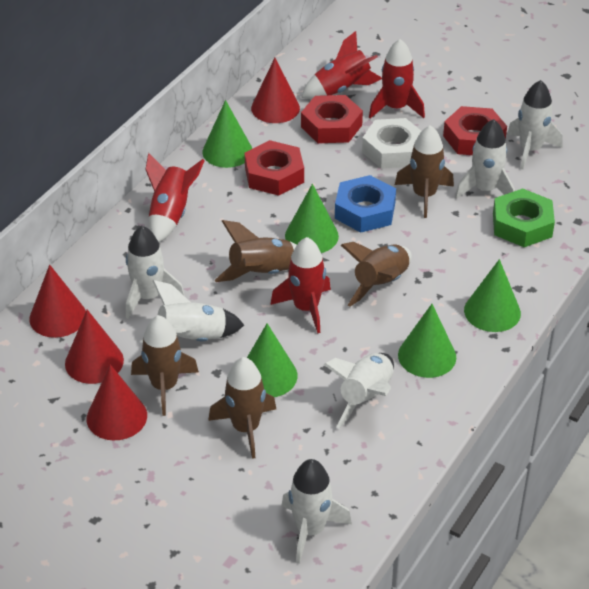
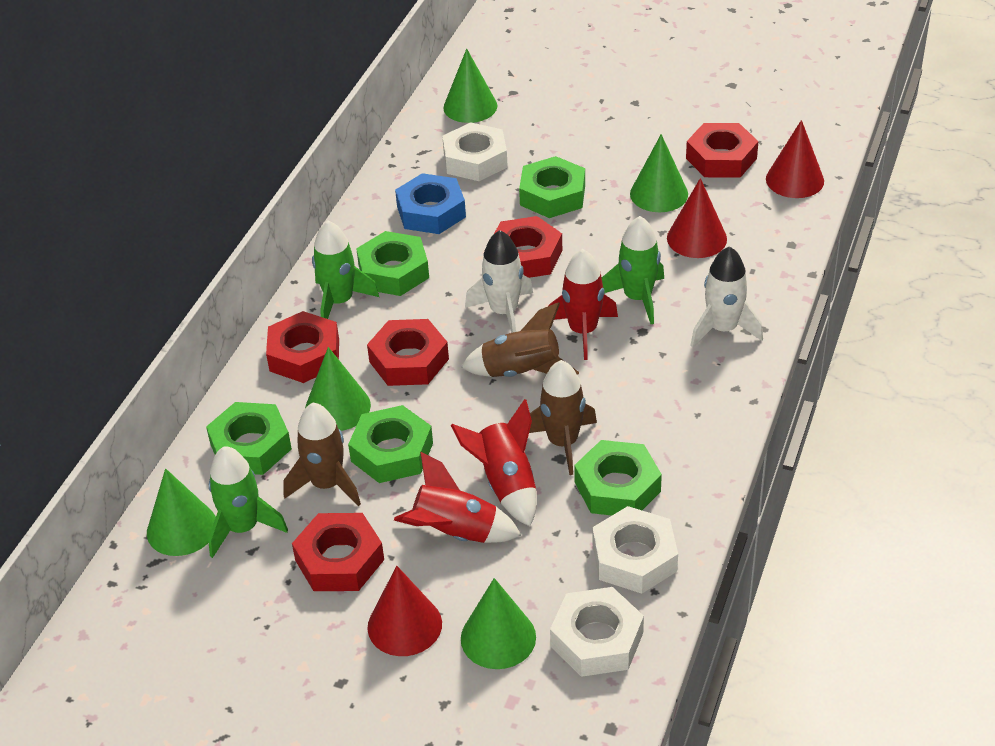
brown rocket: 5 -> 3
green nut: 1 -> 5
green rocket: 0 -> 3
red cone: 4 -> 3
red nut: 3 -> 5
red rocket: 4 -> 3
white nut: 1 -> 3
white rocket: 6 -> 2

